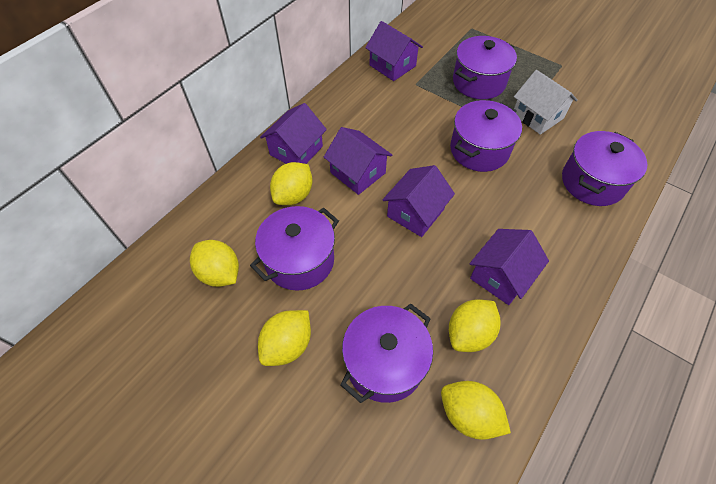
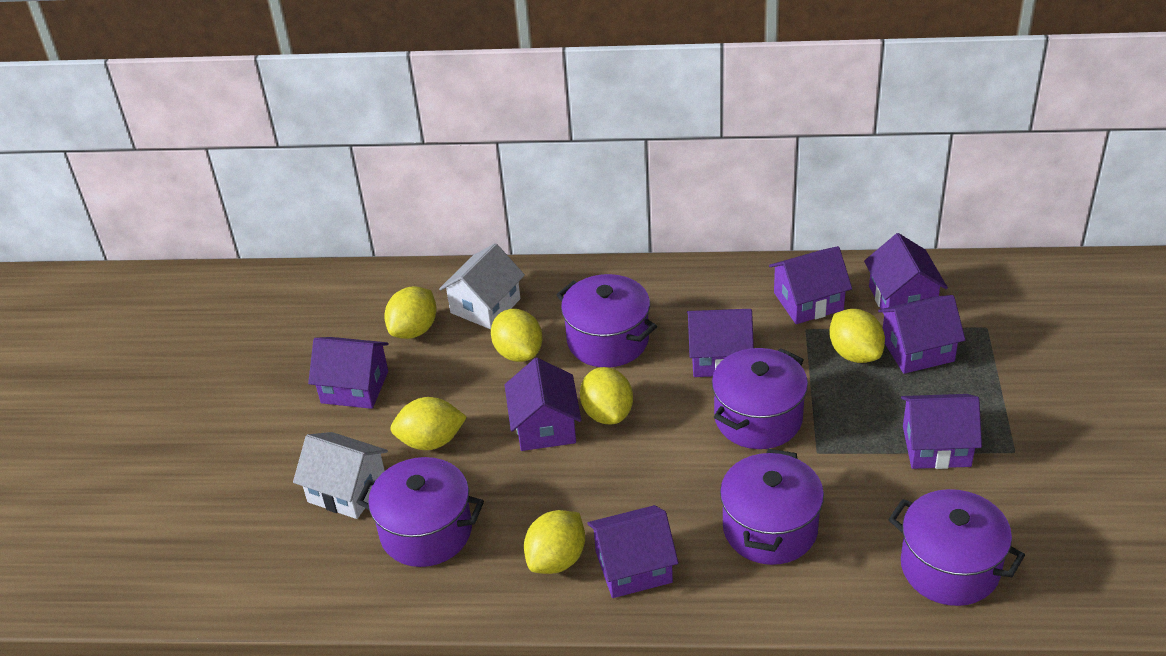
purple house: 5 -> 8
white house: 1 -> 2
yellow lemon: 5 -> 6

